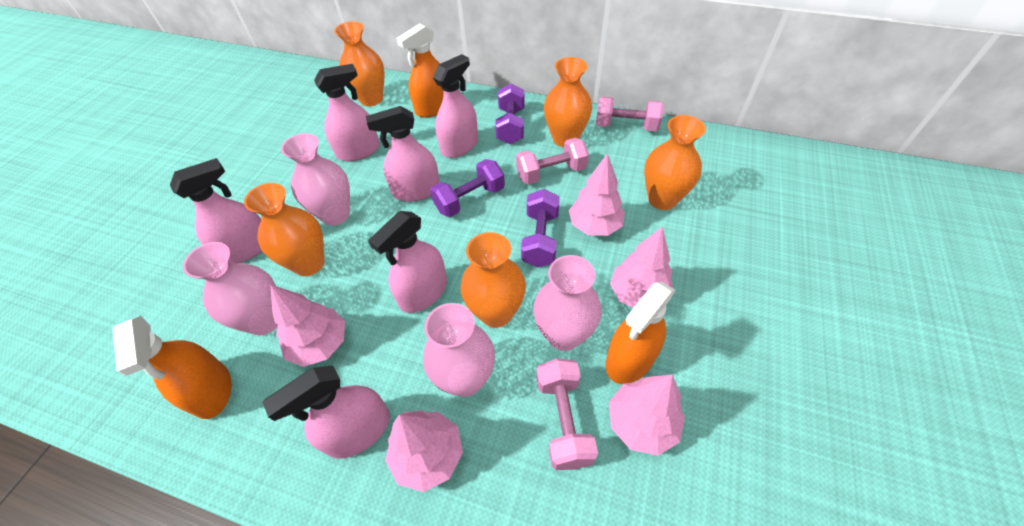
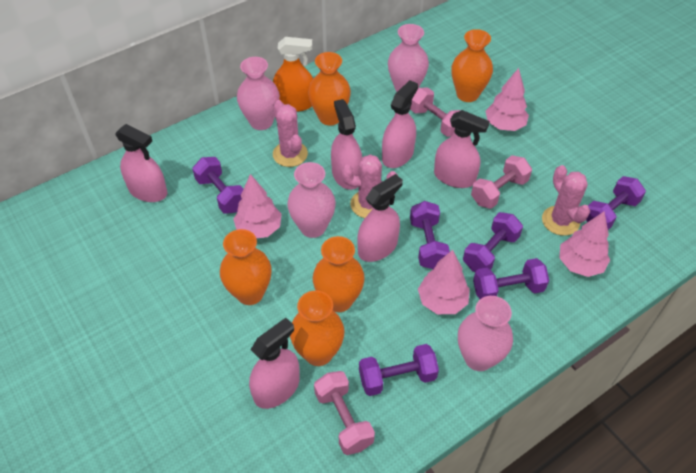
orange spray bottle: 3 -> 1
pink cactus: 0 -> 3
pink tree: 5 -> 4
purple dumbbell: 3 -> 6

